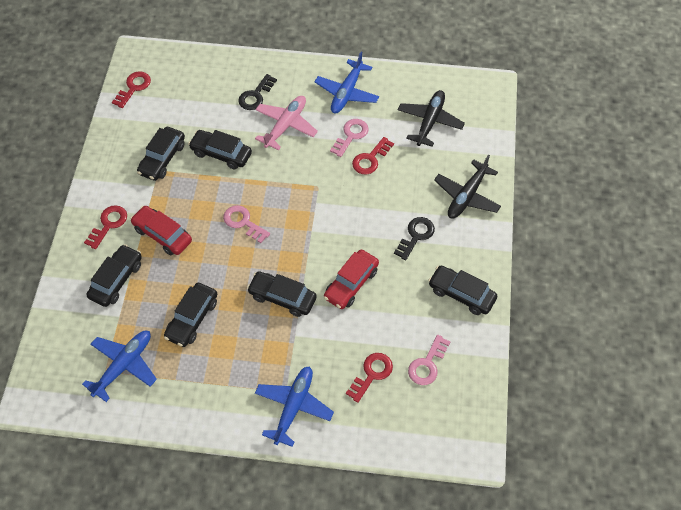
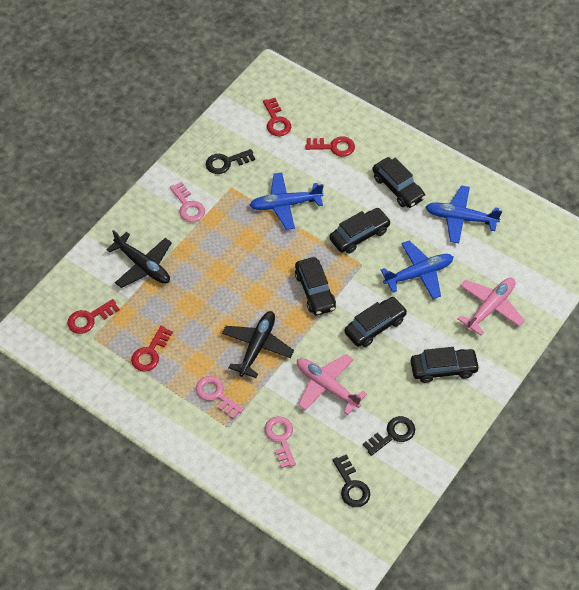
black car: 6 -> 5
black key: 2 -> 3
pink plane: 1 -> 2
red car: 2 -> 0

